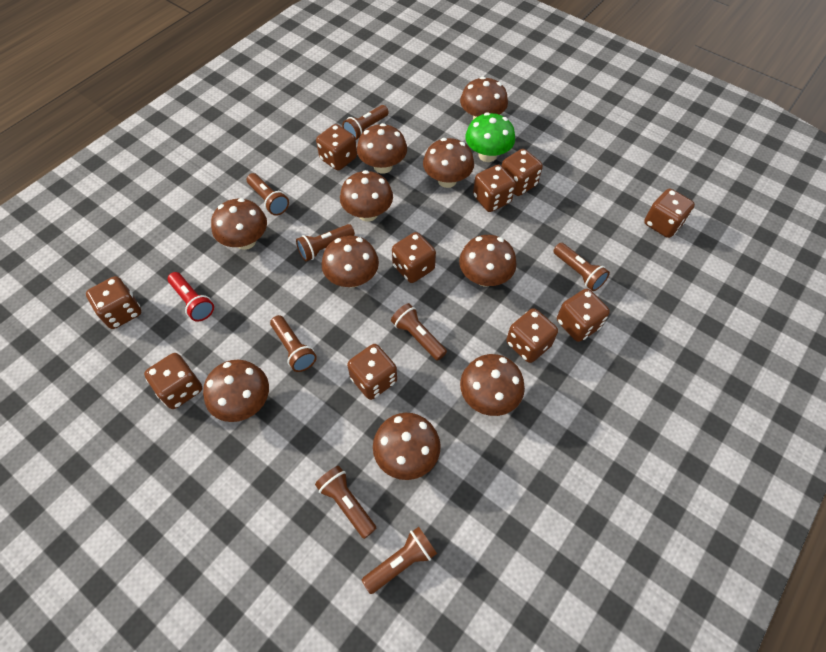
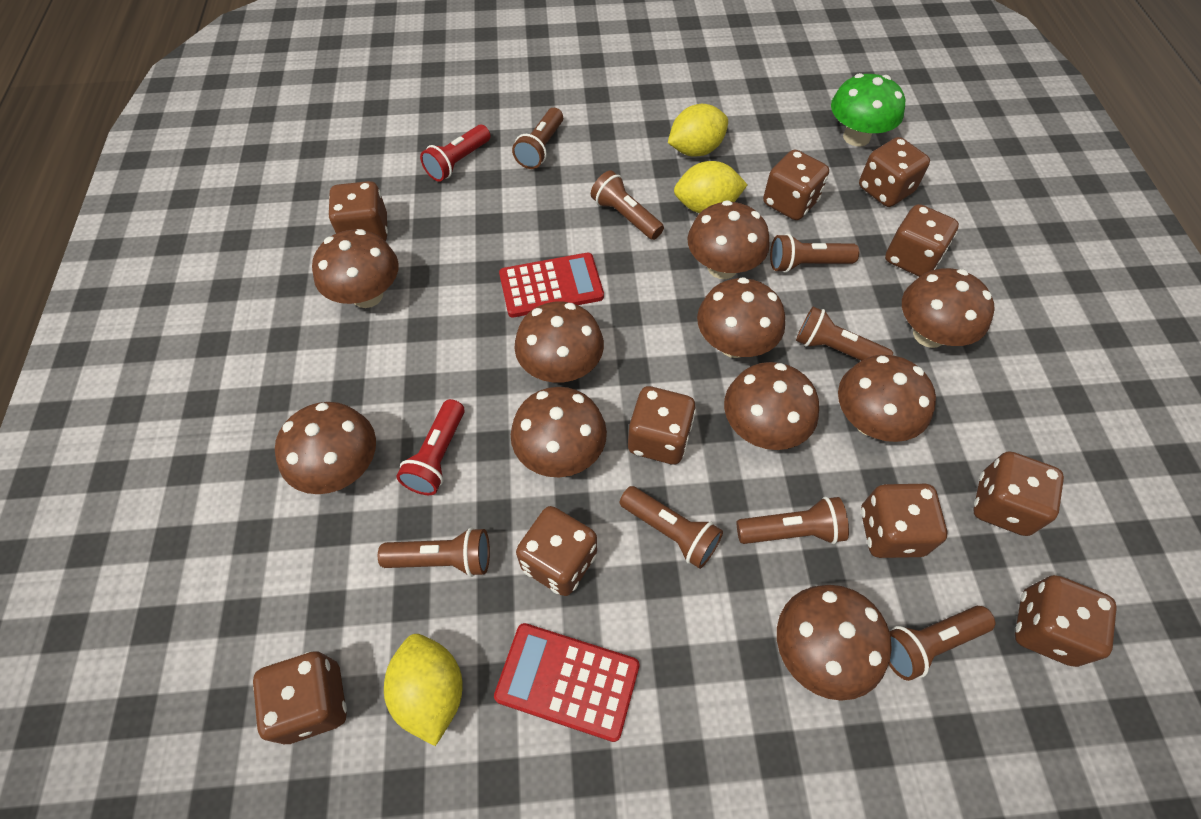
red calculator: 0 -> 2
red flashlight: 1 -> 2
yellow lemon: 0 -> 3

